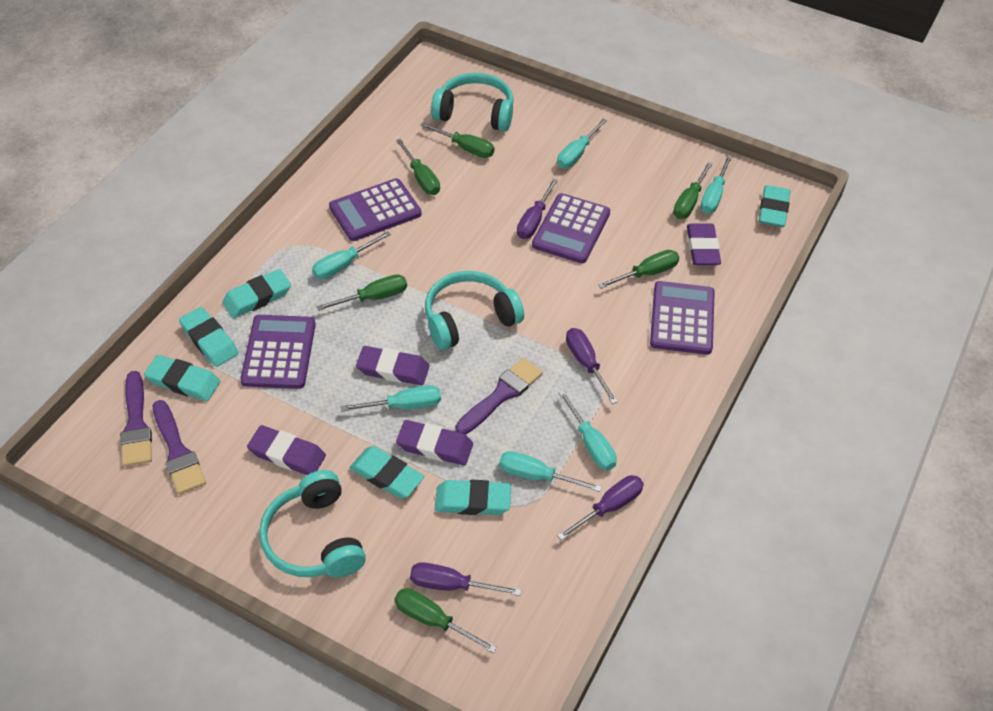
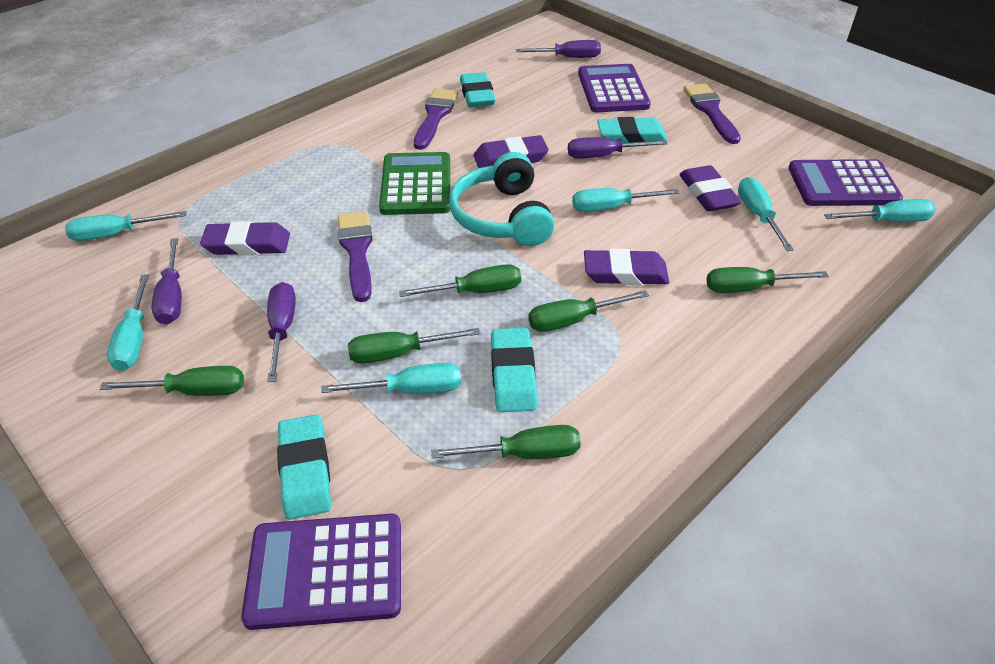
green calculator: 0 -> 1
purple calculator: 4 -> 3
turquoise eraser: 6 -> 4
turquoise headphones: 3 -> 1

